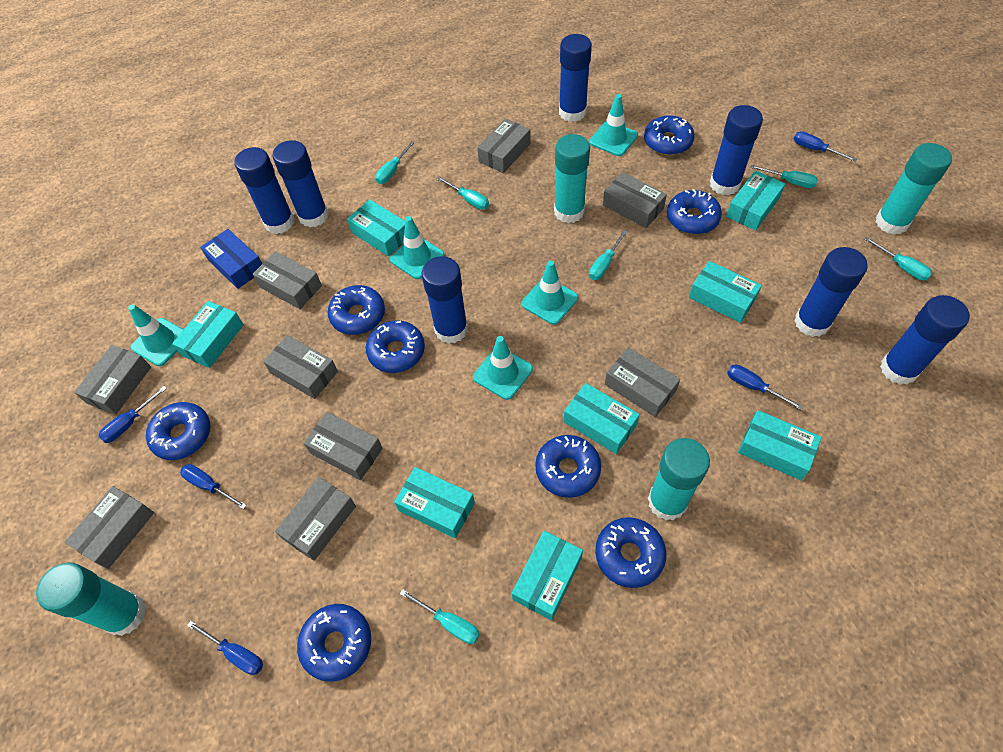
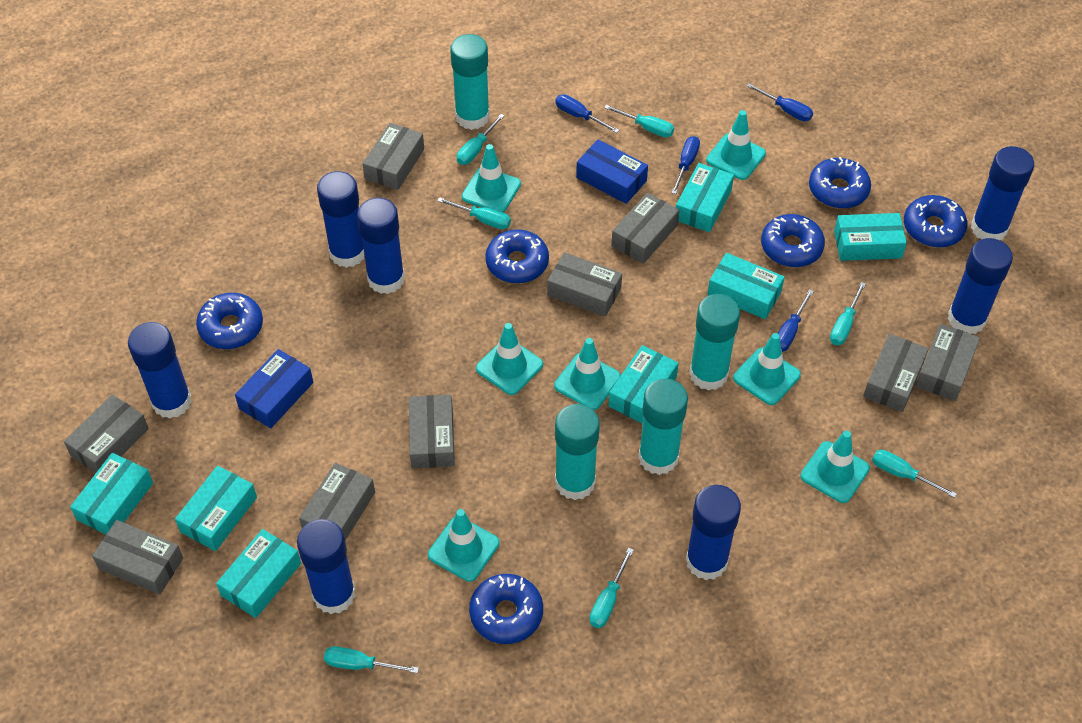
blue box: 1 -> 2
blue donut: 8 -> 6
blue screwdriver: 5 -> 4
turquoise box: 8 -> 7
turquoise screwdriver: 6 -> 7
turquoise traffic cone: 5 -> 7

